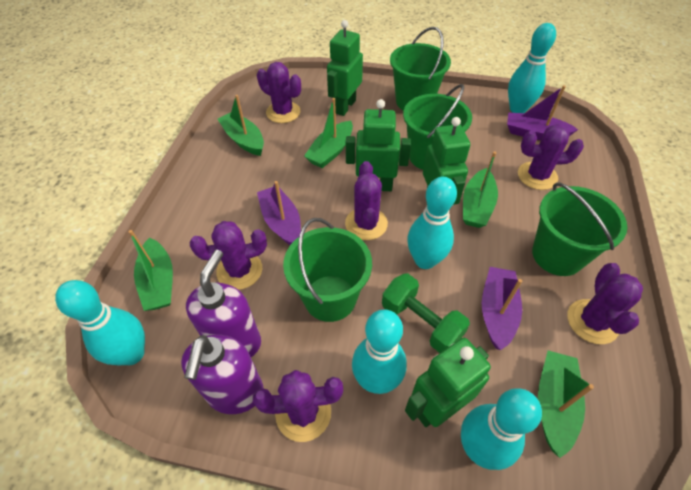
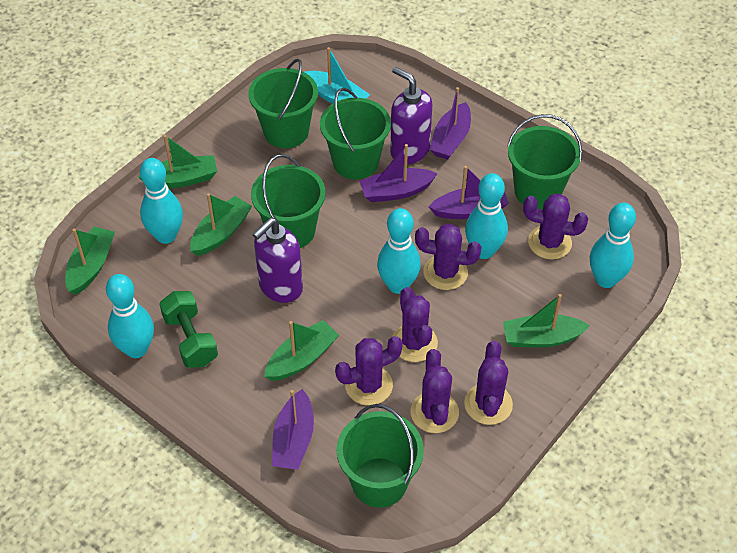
green bucket: 4 -> 5
green robot: 4 -> 0
purple boat: 3 -> 4
turquoise boat: 0 -> 1

